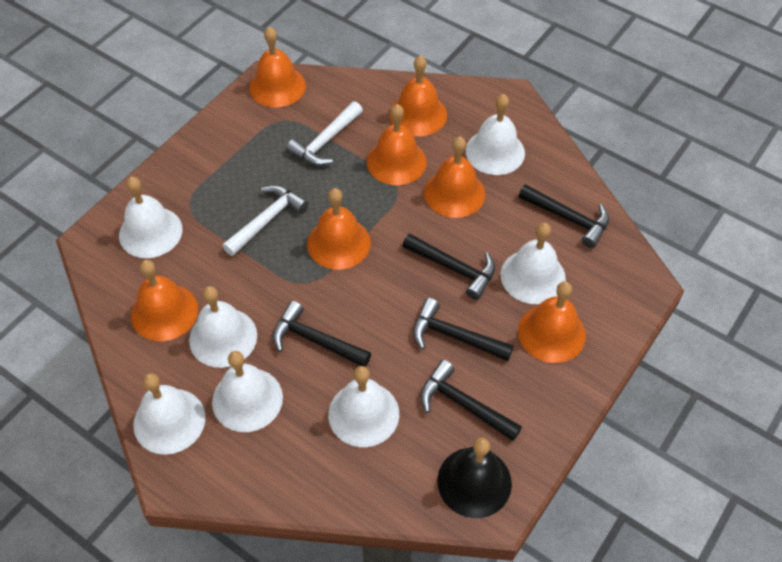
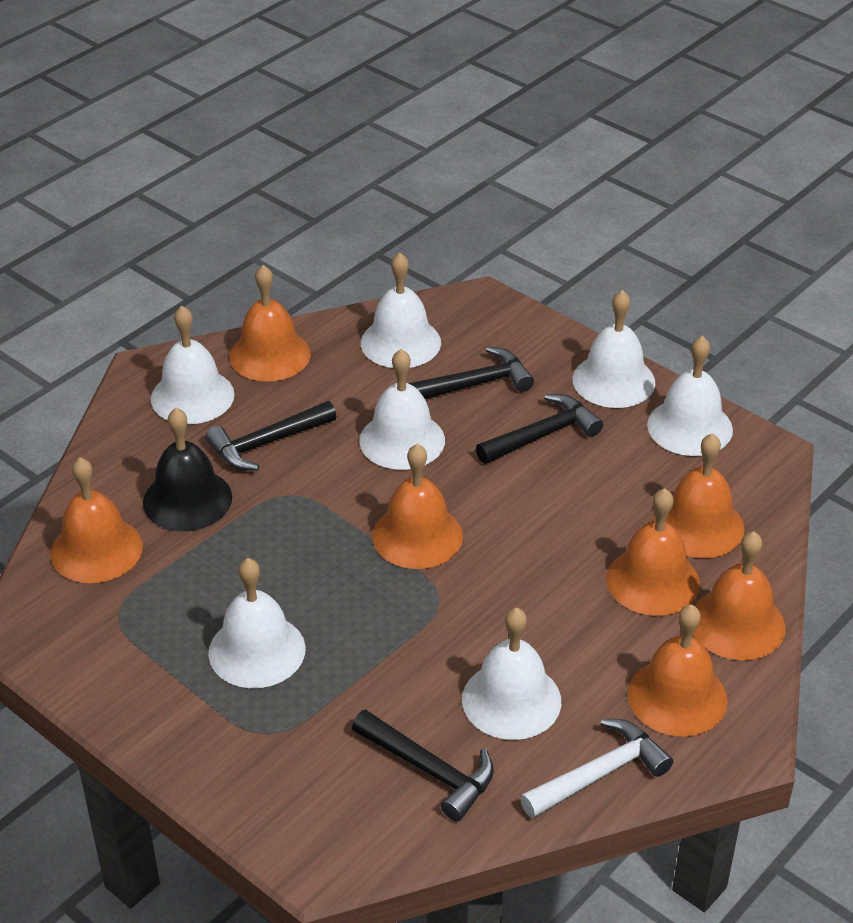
black hammer: 5 -> 4
white hammer: 2 -> 1

